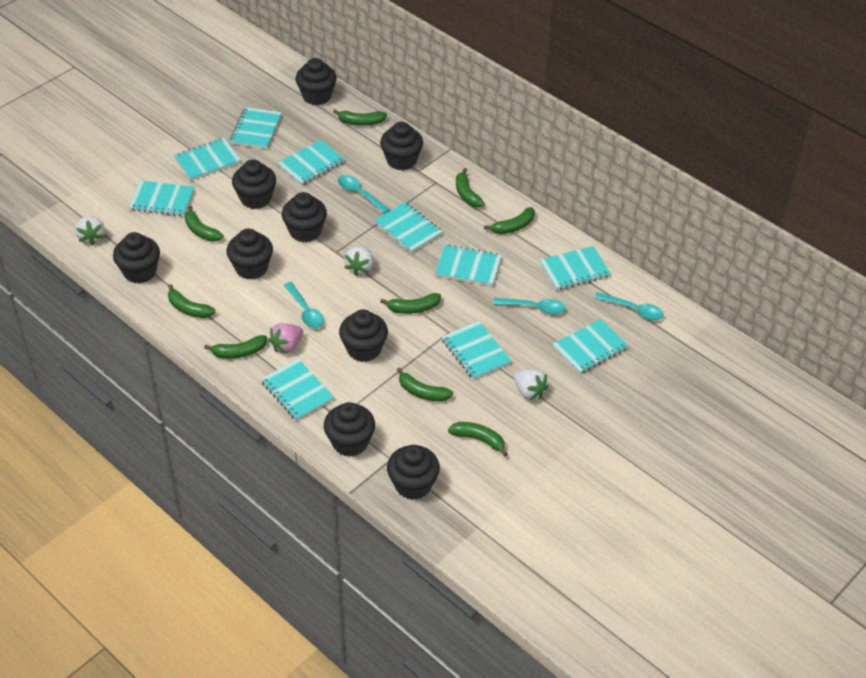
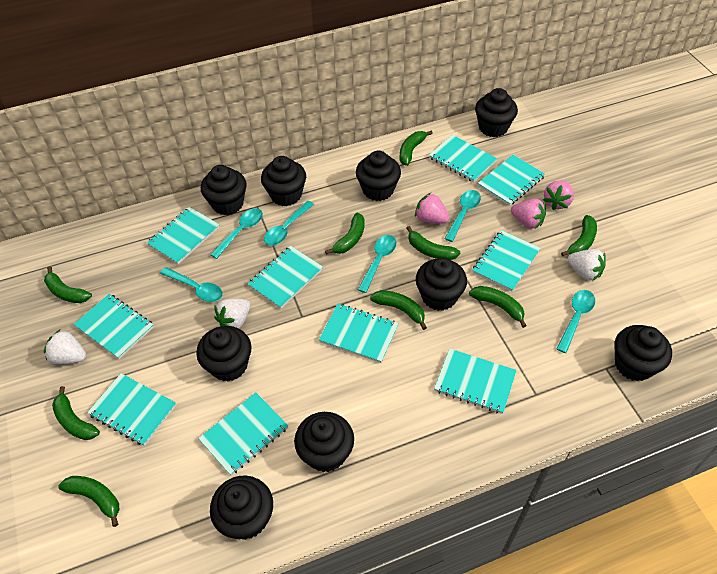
pink strawberry: 1 -> 3
turquoise spoon: 4 -> 6

